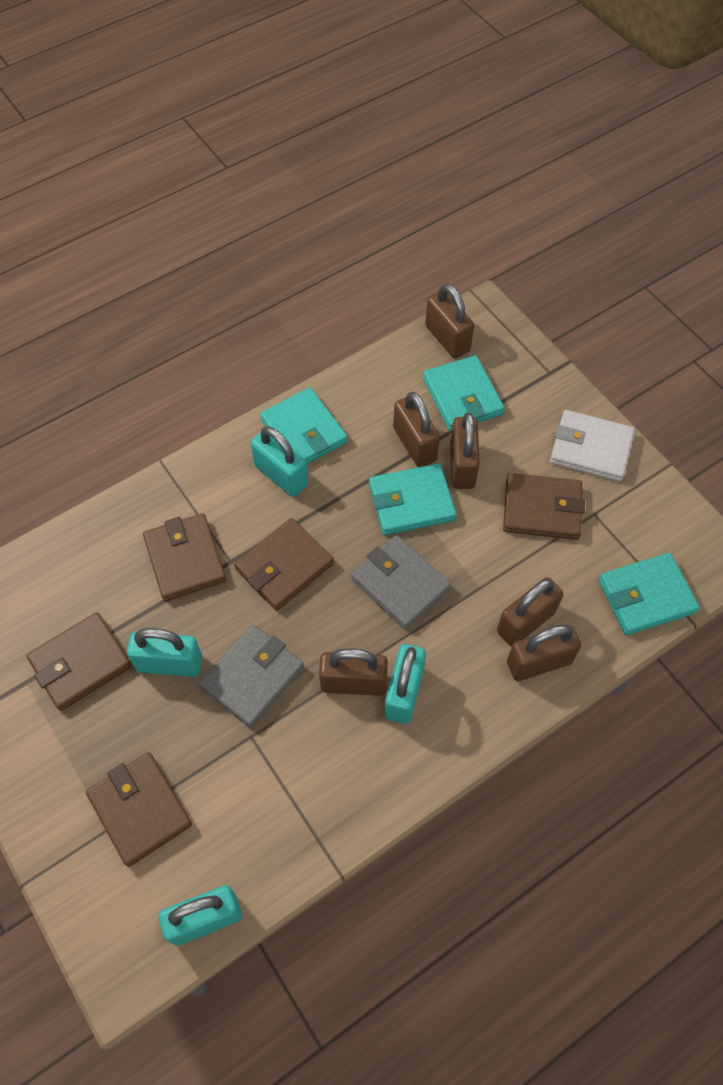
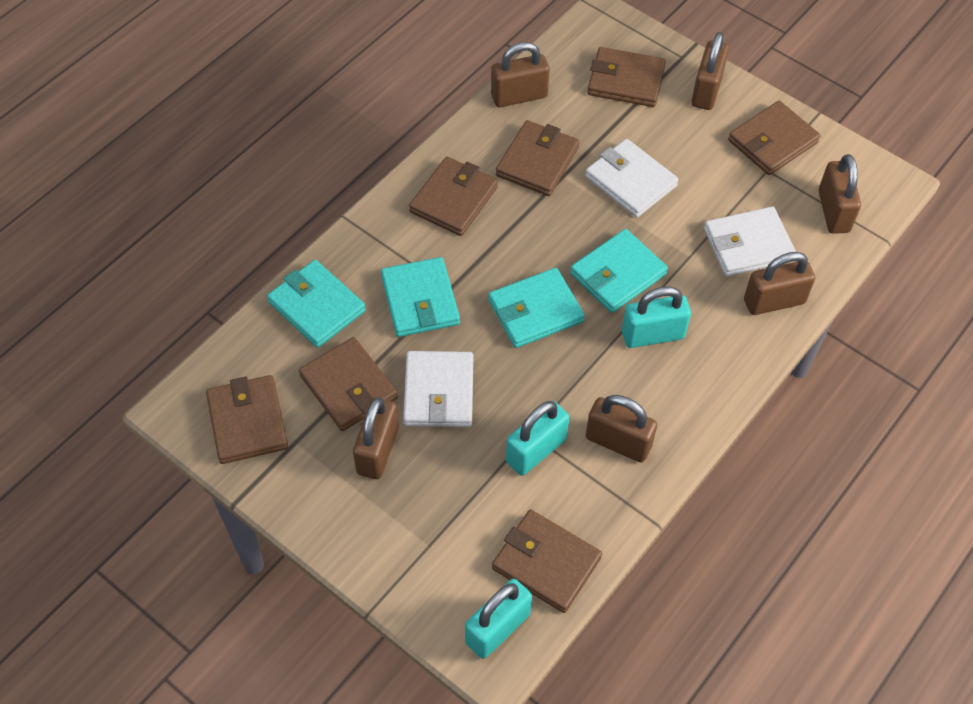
brown wallet: 5 -> 7
grey wallet: 2 -> 0
turquoise padlock: 4 -> 3
white wallet: 1 -> 3

